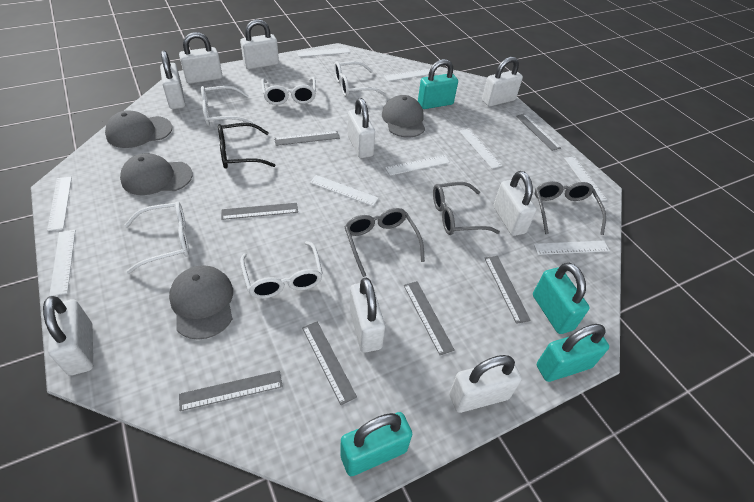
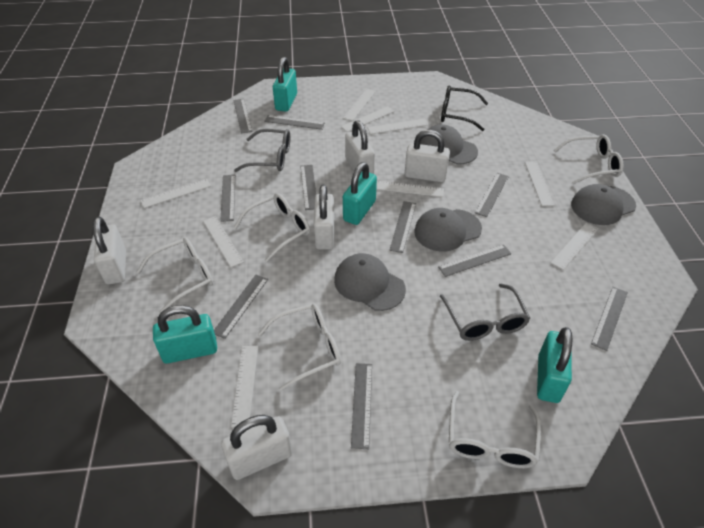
grey glasses: 3 -> 2
grey ruler: 7 -> 10
white padlock: 9 -> 5

